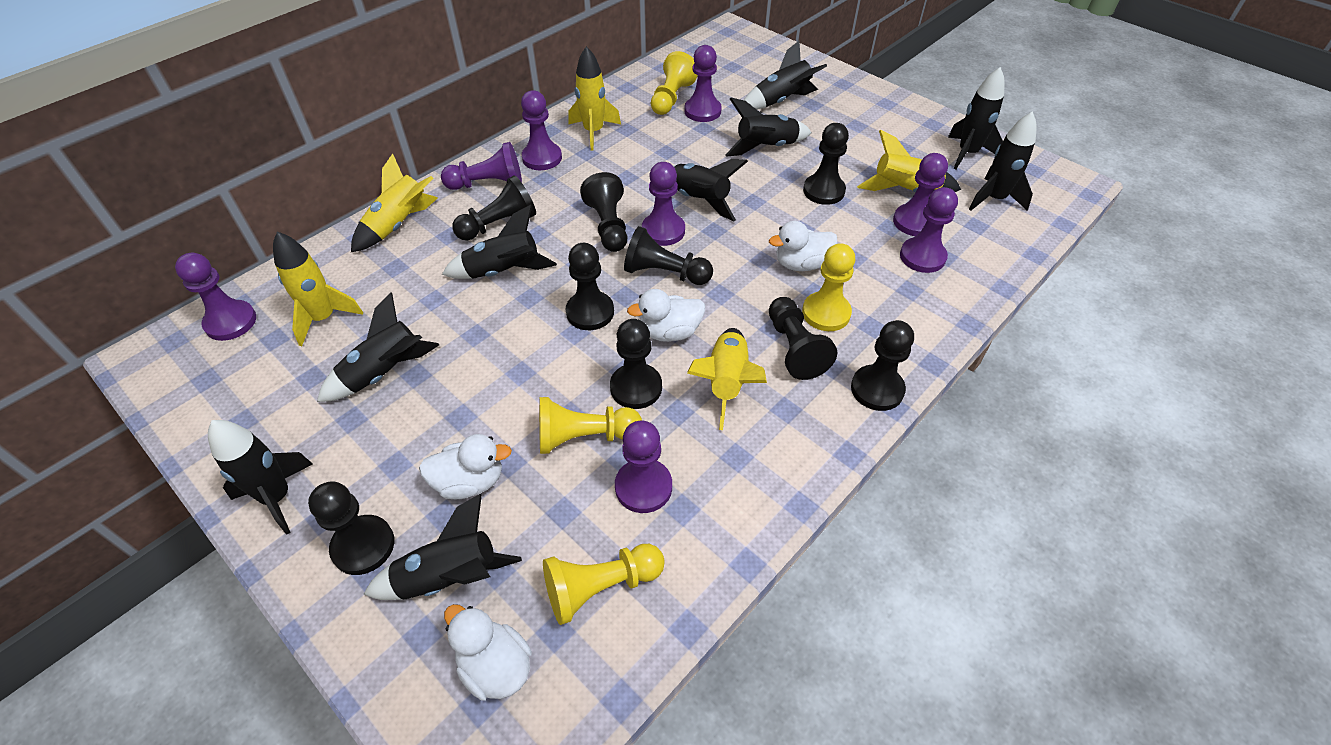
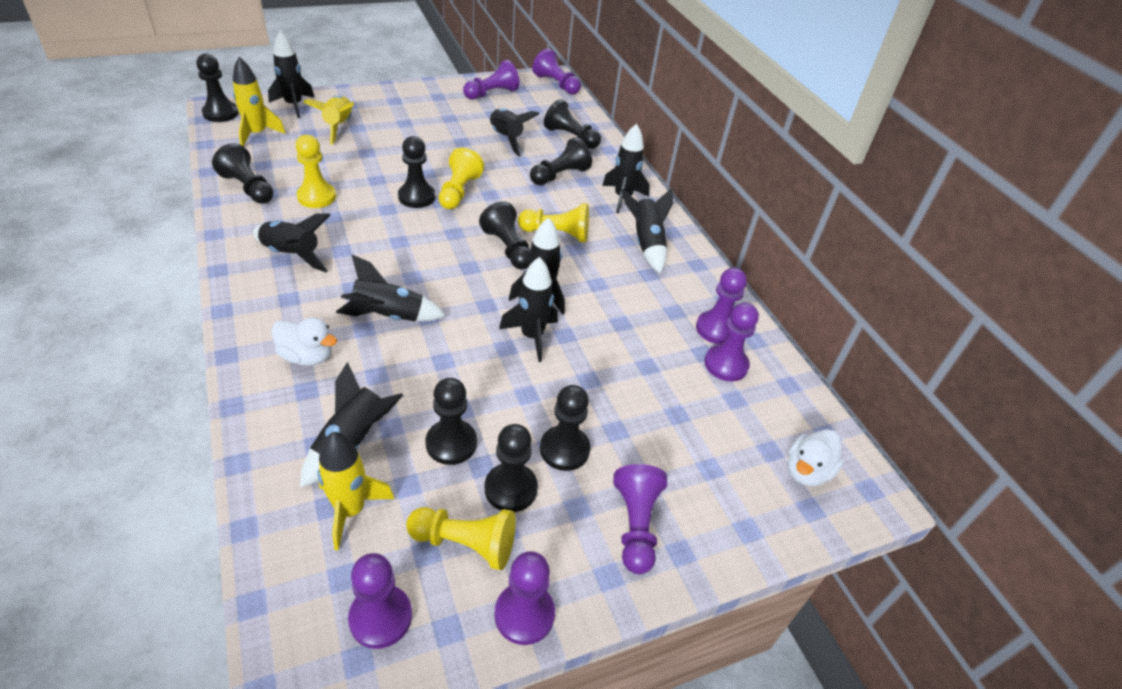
purple pawn: 8 -> 7
white duck: 4 -> 2
yellow rocket: 5 -> 3

